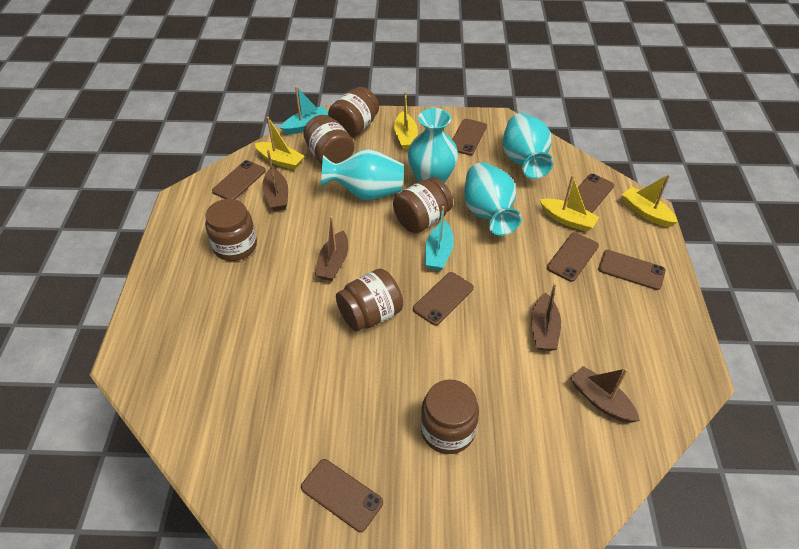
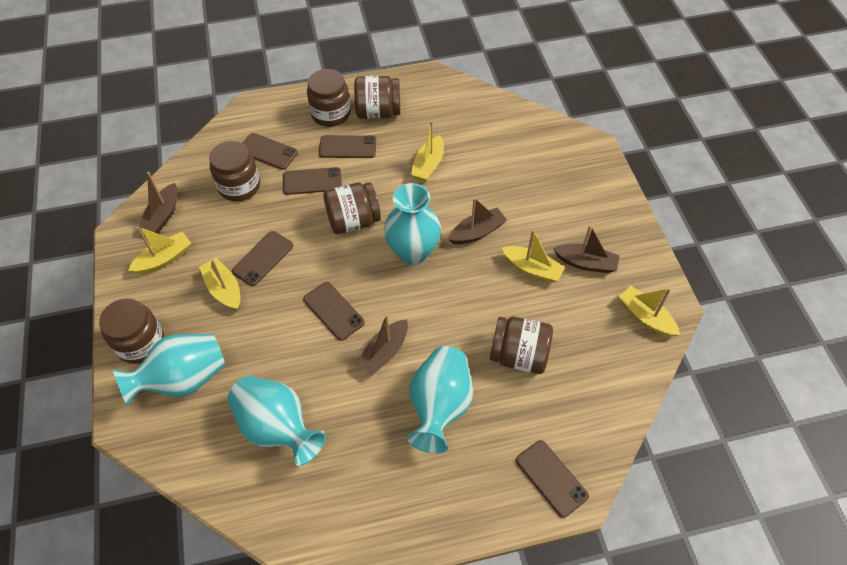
brown phone: 7 -> 6
turquoise boat: 2 -> 0
yellow boat: 4 -> 5

